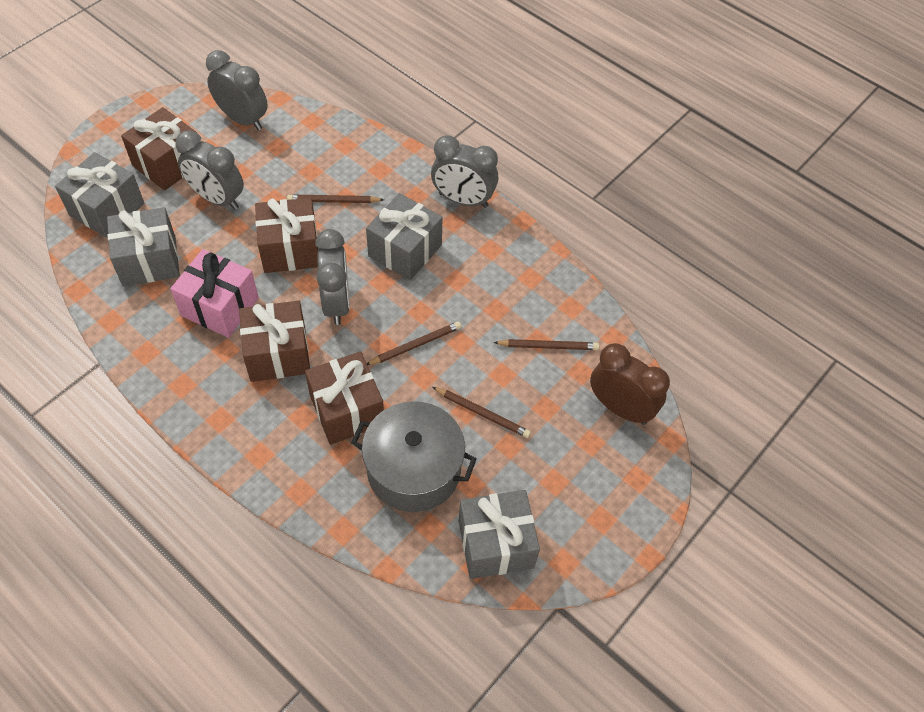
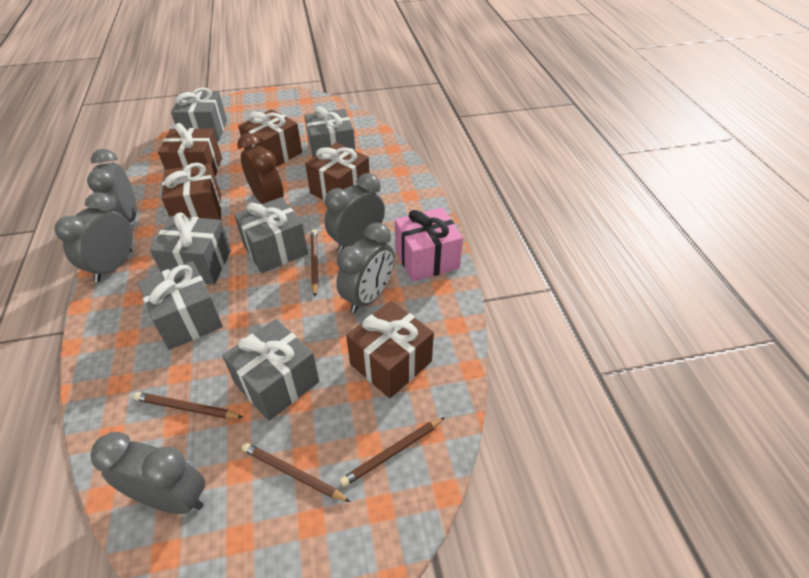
brown gift: 4 -> 5
grey clock: 4 -> 5
grey gift: 4 -> 6
grey pot: 1 -> 0

